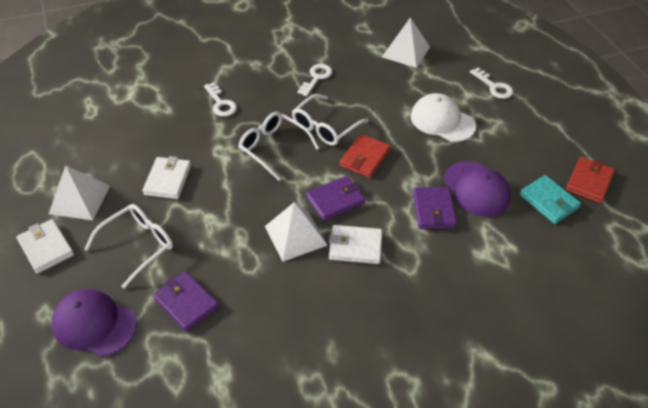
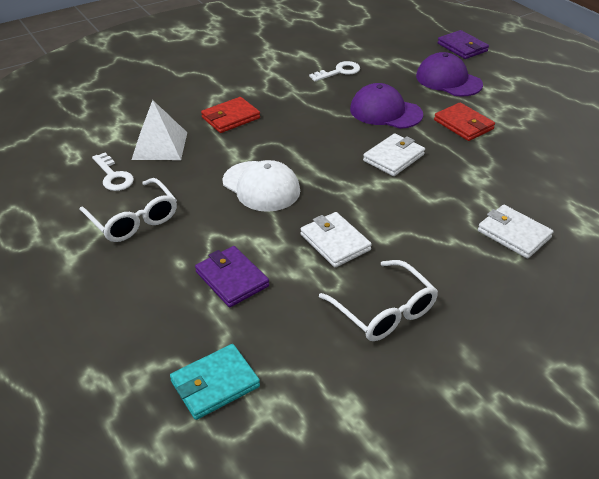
purple wallet: 3 -> 2
white glasses: 3 -> 2
white key: 3 -> 2
white pyramid: 3 -> 1

